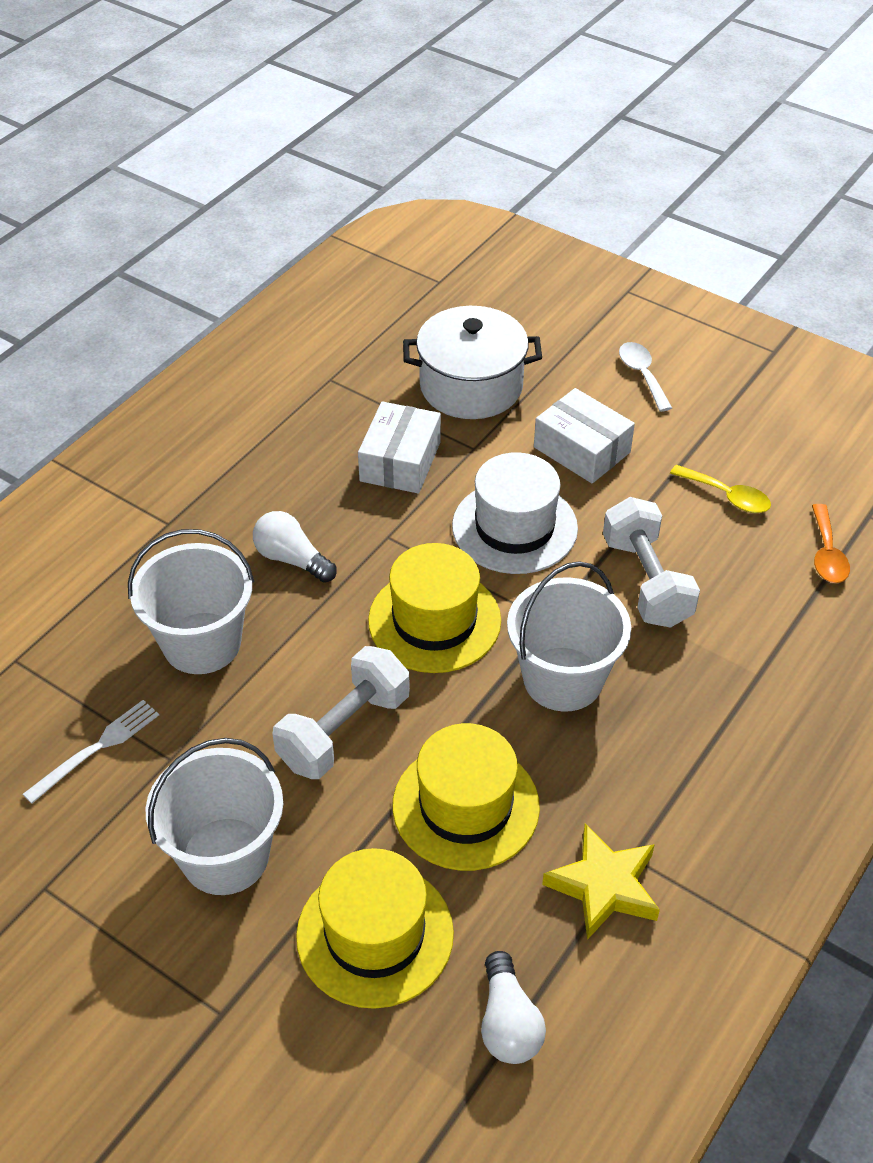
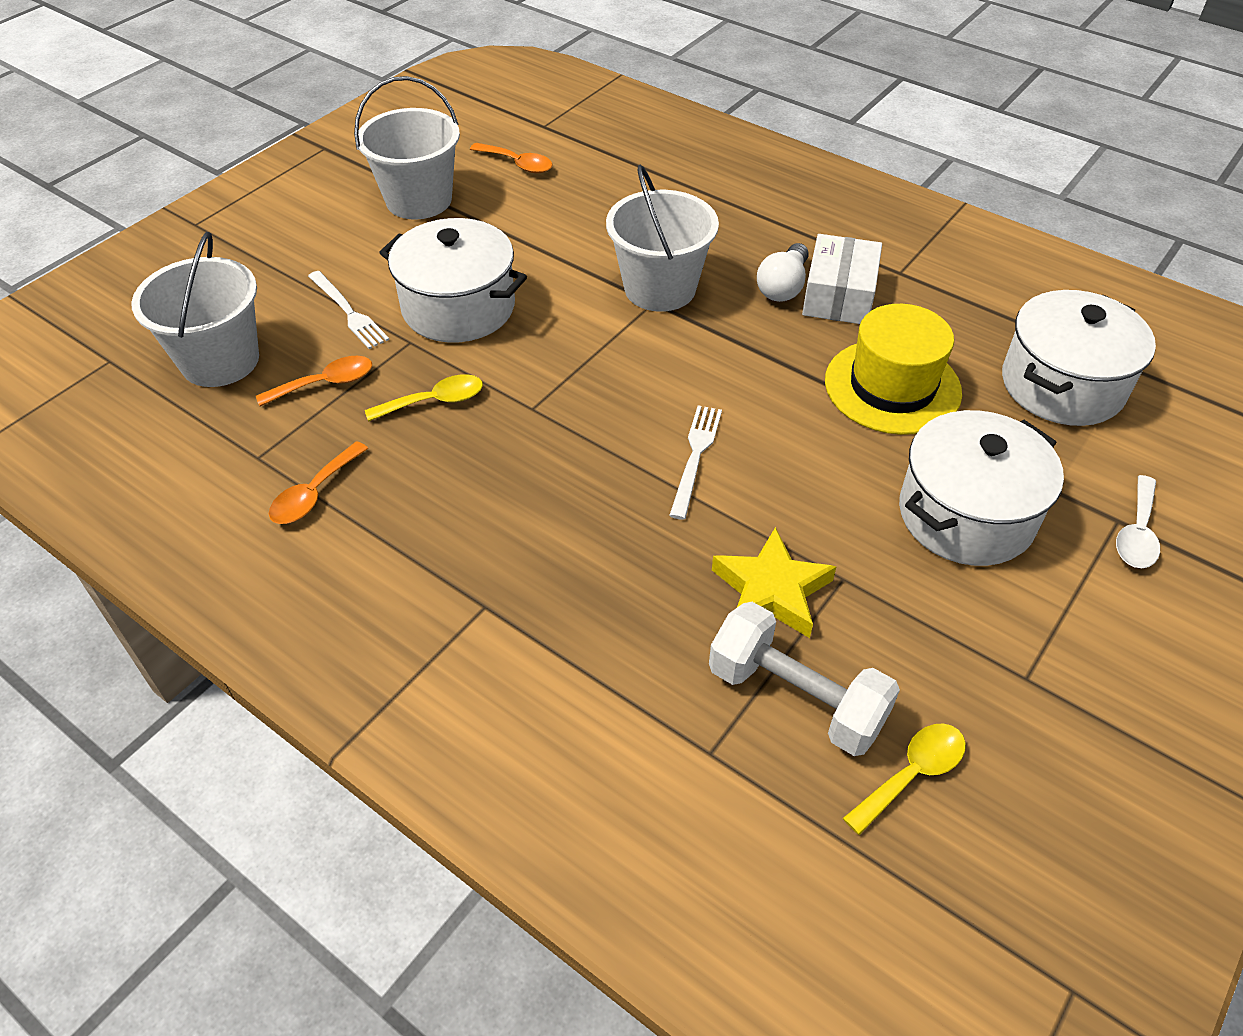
orange spoon: 1 -> 3
white box: 2 -> 1
white dumbbell: 2 -> 1
white fork: 1 -> 2
white hat: 1 -> 0
white light bulb: 2 -> 1
white pot: 1 -> 3
yellow hat: 3 -> 1
yellow spoon: 1 -> 2

